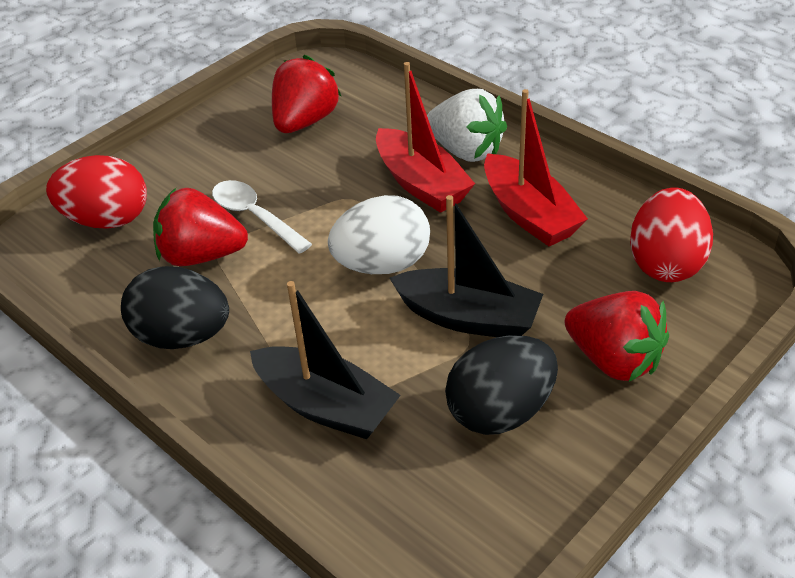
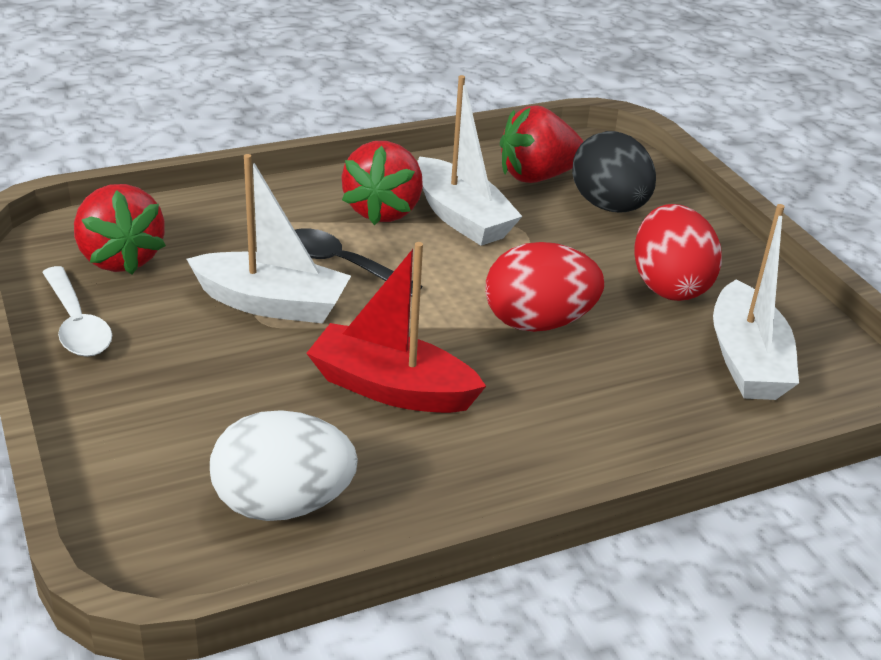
black boat: 2 -> 0
black egg: 2 -> 1
black spoon: 0 -> 1
red boat: 2 -> 1
white boat: 0 -> 3
white strawberry: 1 -> 0

